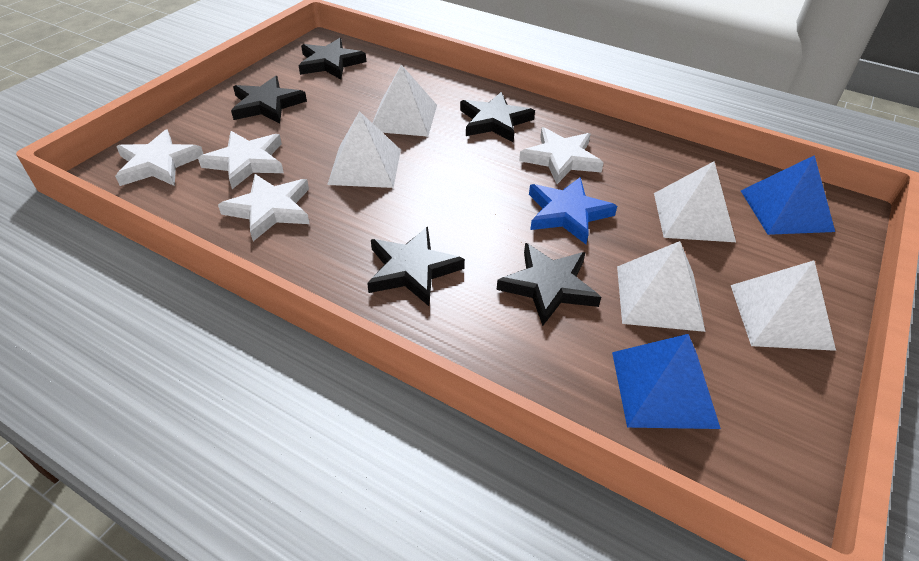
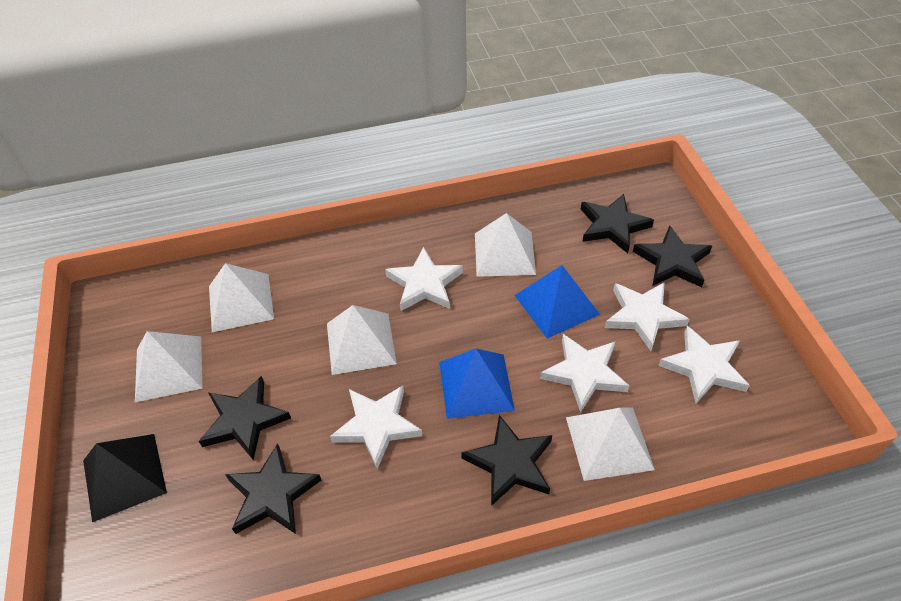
black pyramid: 0 -> 1
blue star: 1 -> 0
white star: 4 -> 5

